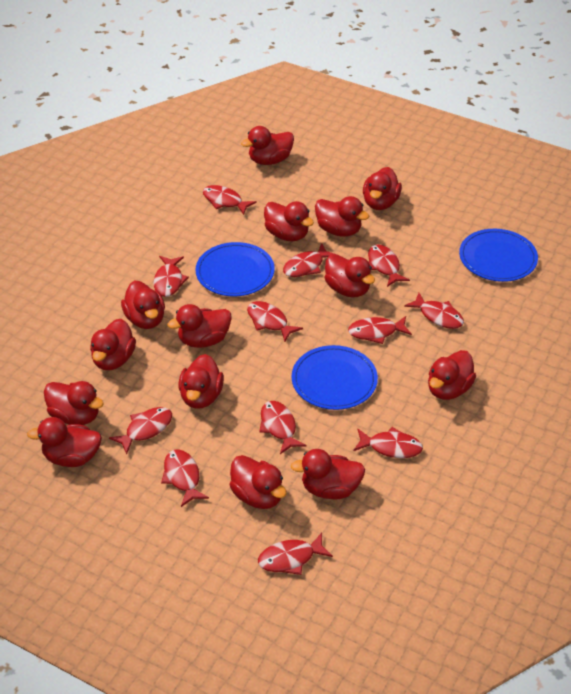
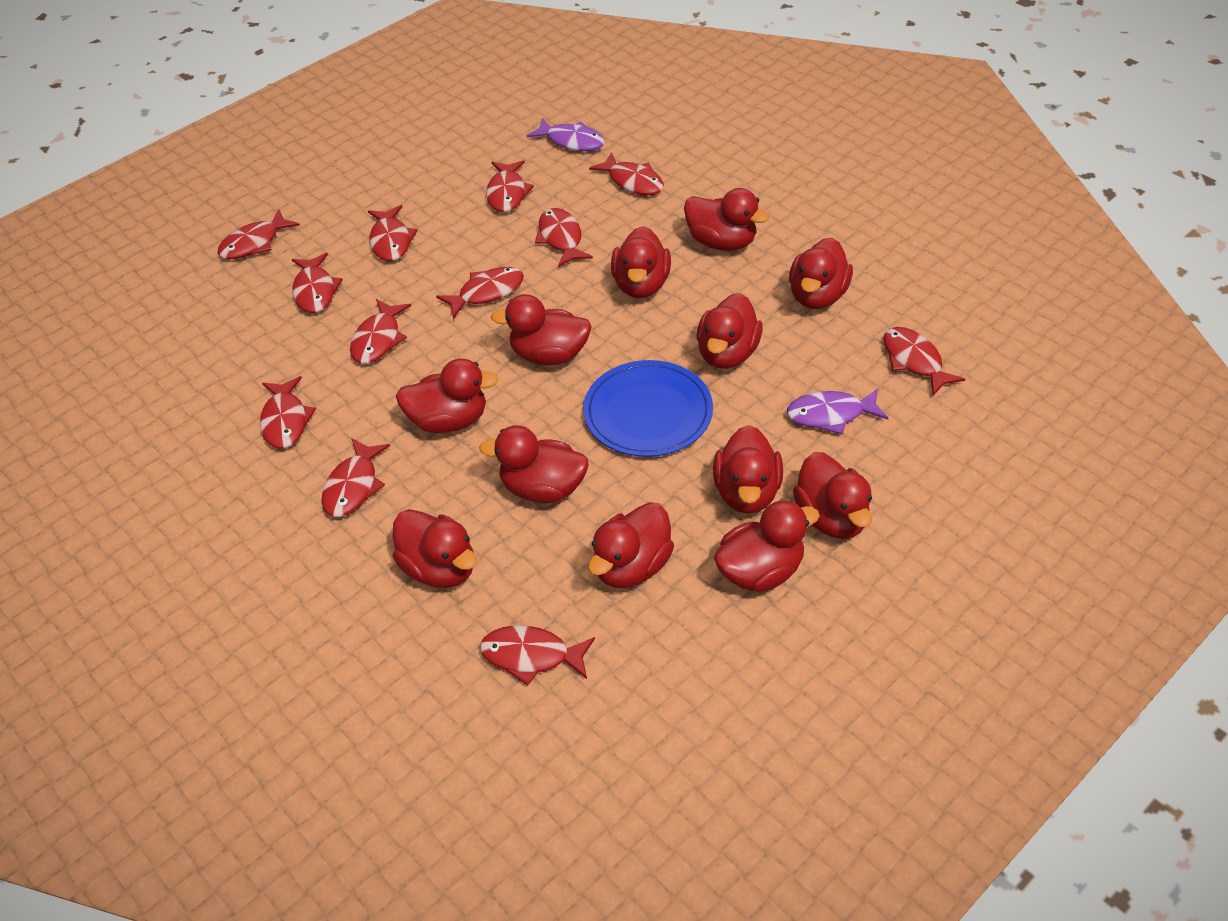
blue plate: 3 -> 1
purple fish: 0 -> 2
red duck: 14 -> 12

